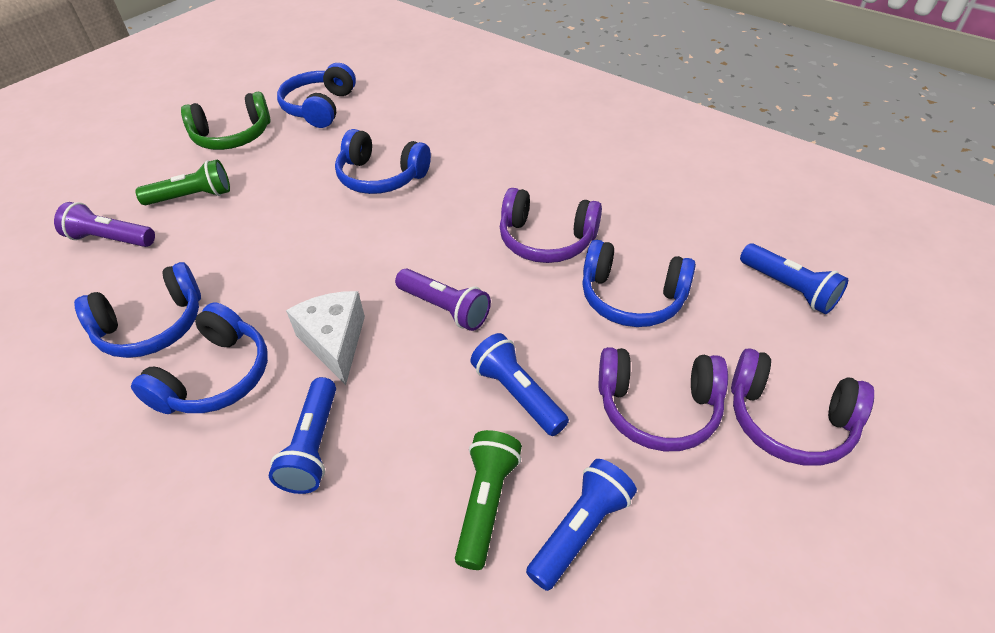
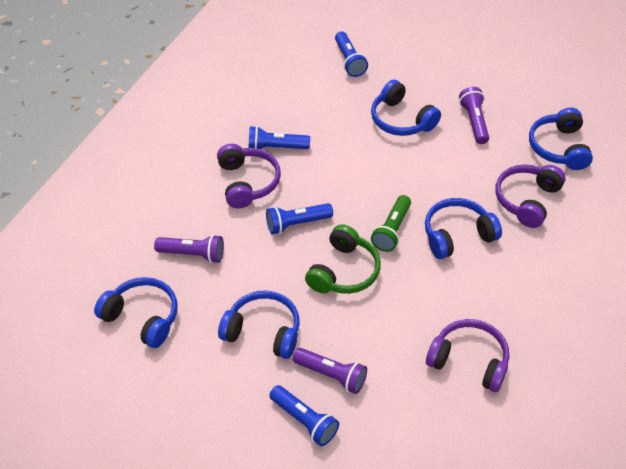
green flashlight: 2 -> 1
purple flashlight: 2 -> 3
white cheese: 1 -> 0

